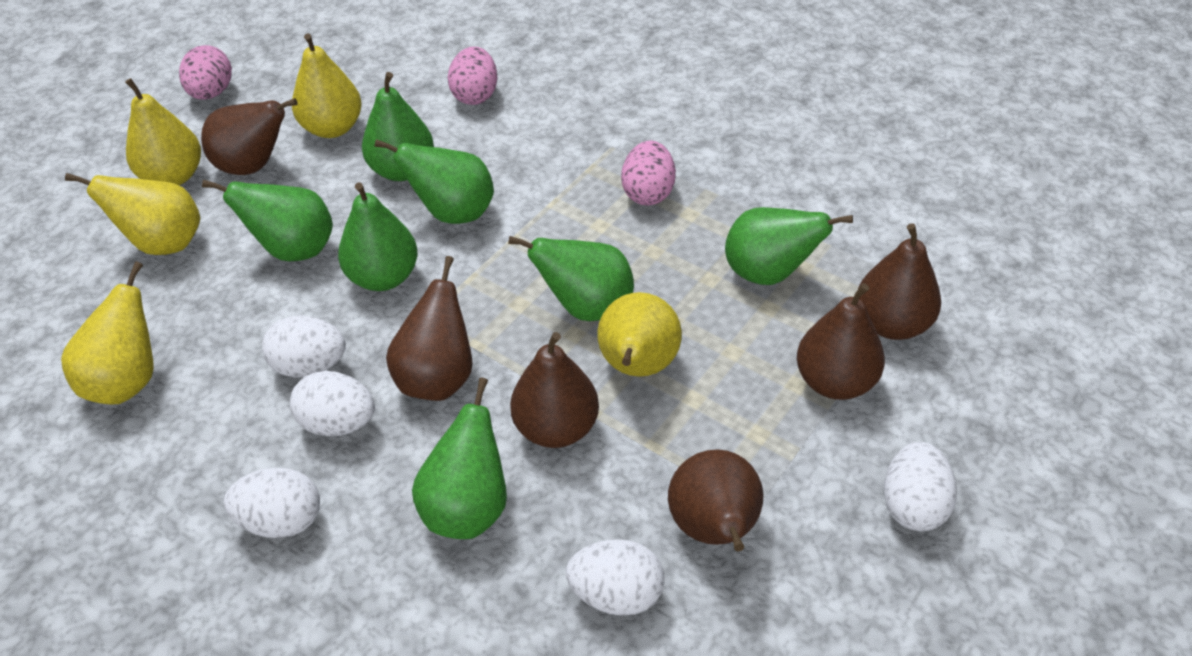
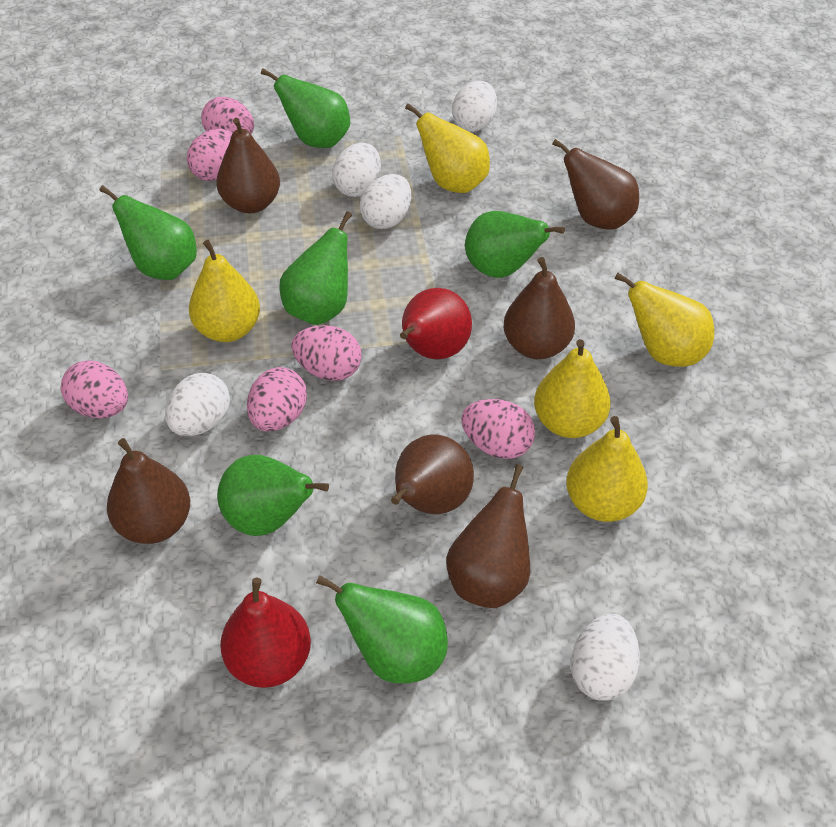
green pear: 7 -> 6
pink egg: 3 -> 6
red pear: 0 -> 2

